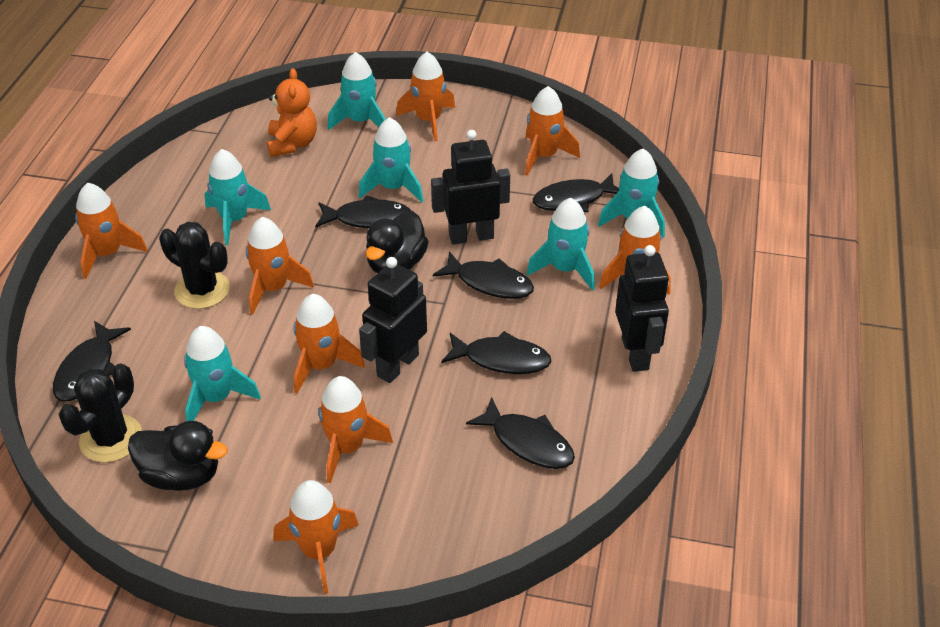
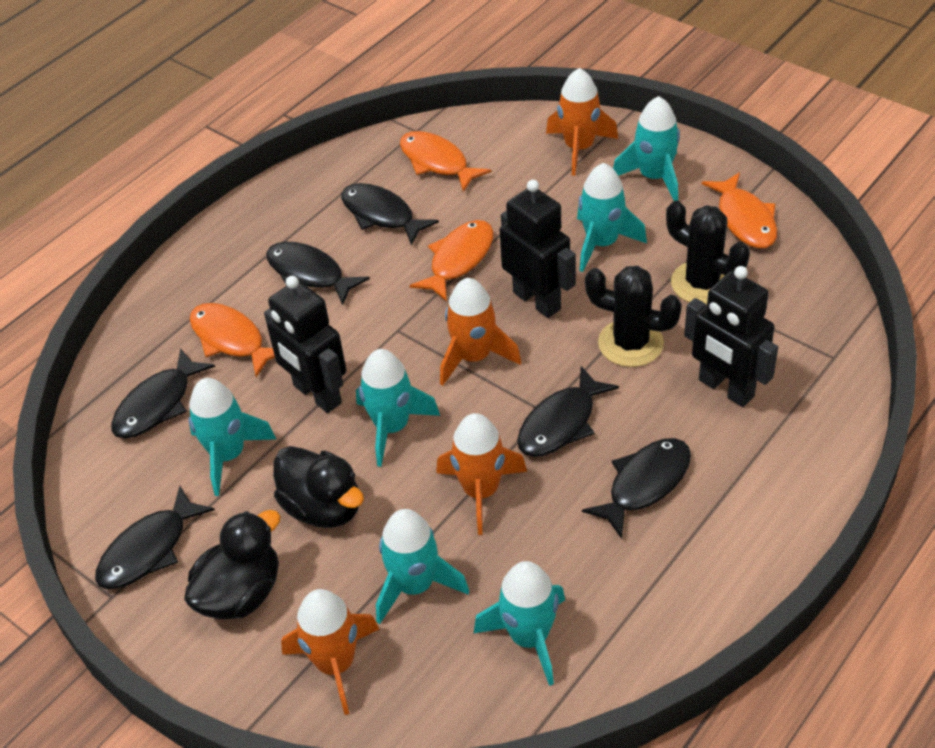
orange fish: 0 -> 4
orange rocket: 8 -> 4
orange teddy bear: 1 -> 0

